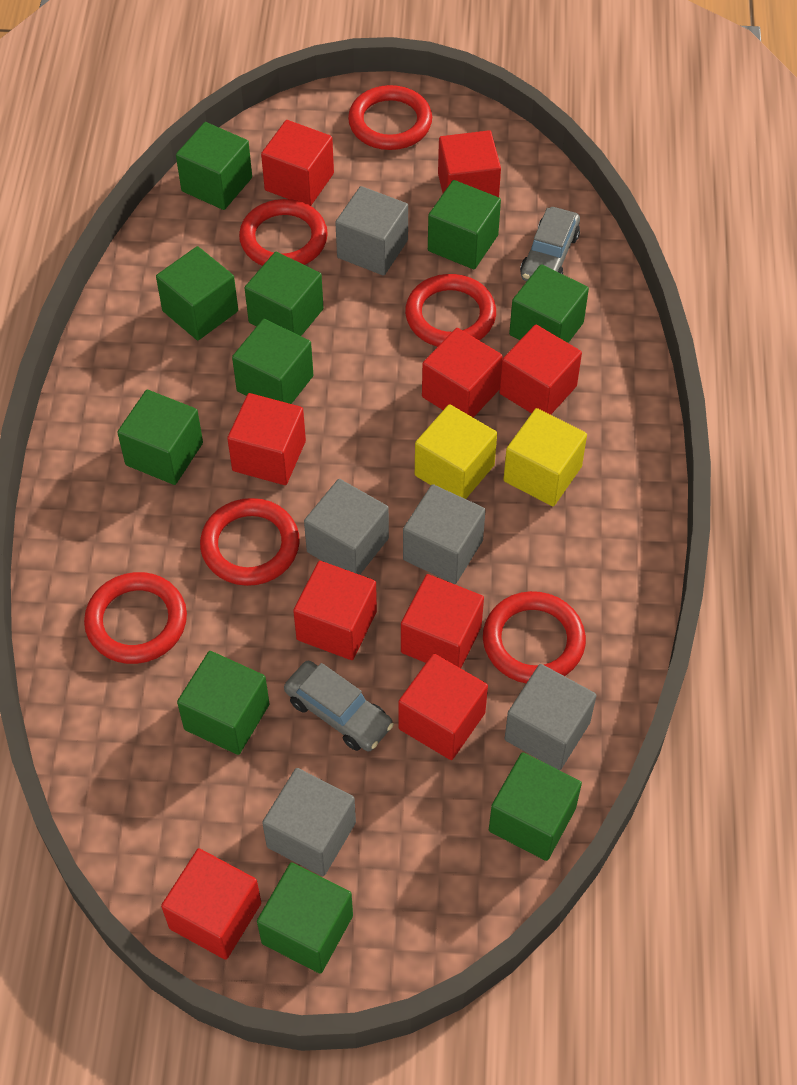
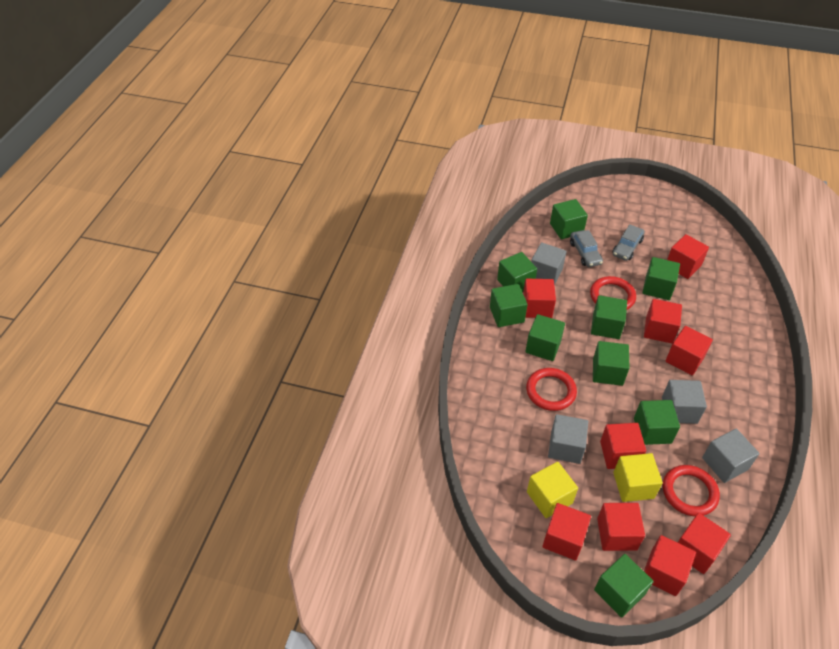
green cube: 10 -> 9
grey cube: 5 -> 4
red ring: 6 -> 3

